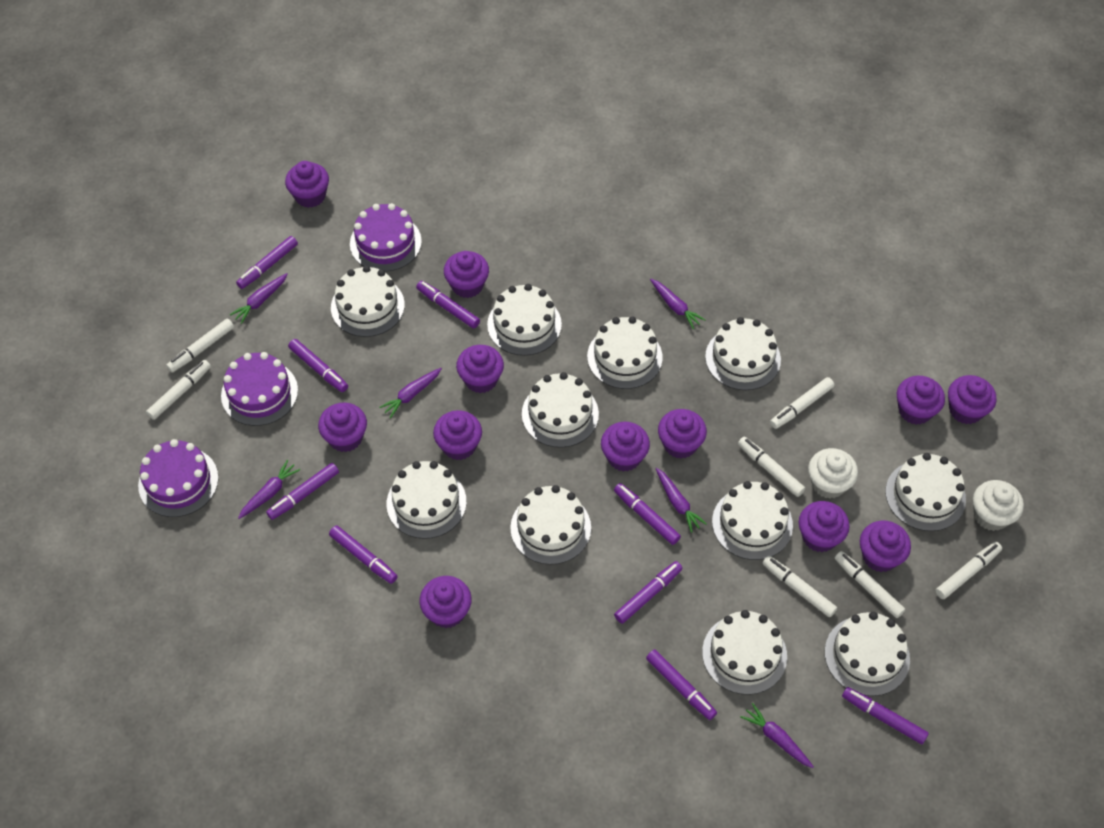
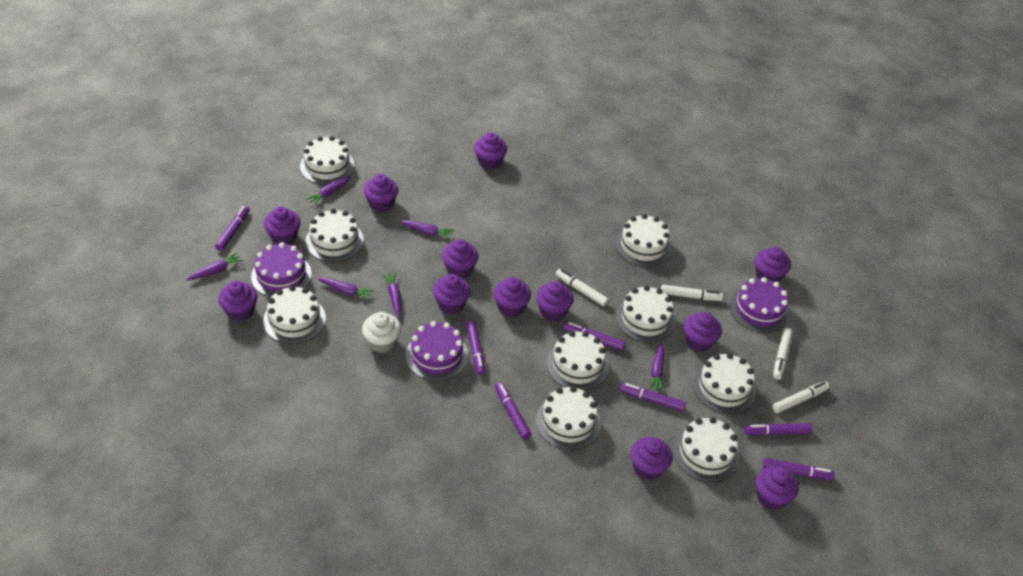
purple marker: 9 -> 7
white cake: 11 -> 9
white cupcake: 2 -> 1
white marker: 7 -> 4

